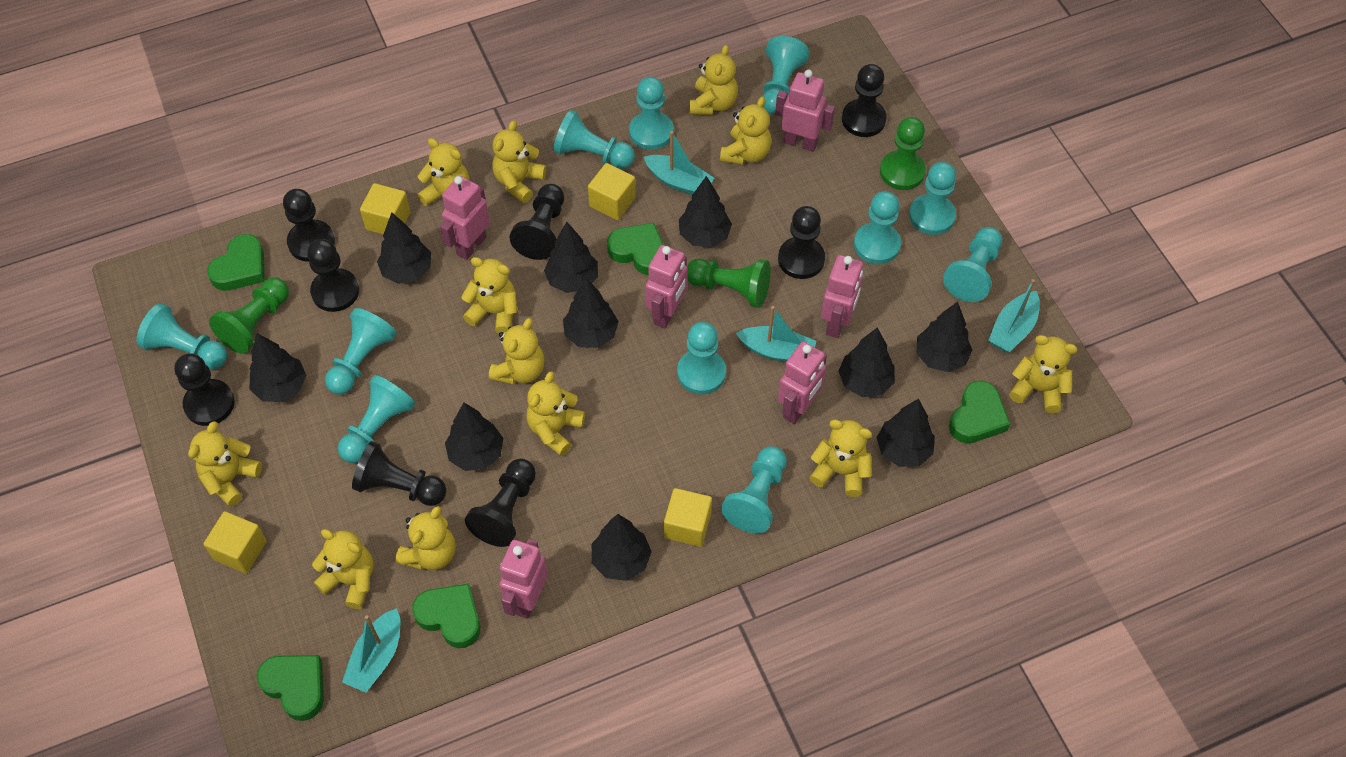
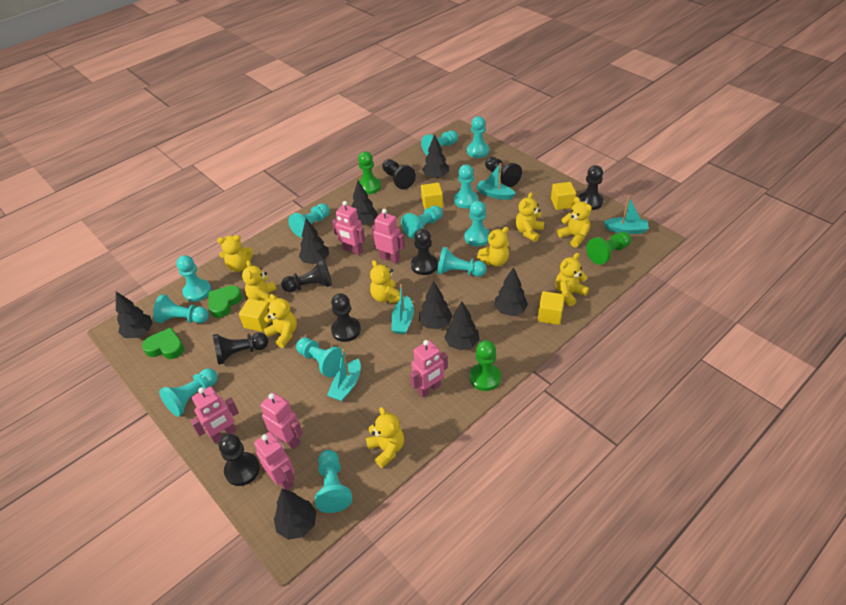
black tree: 10 -> 8
green heart: 5 -> 2
turquoise pawn: 11 -> 12
yellow teddy bear: 12 -> 9

